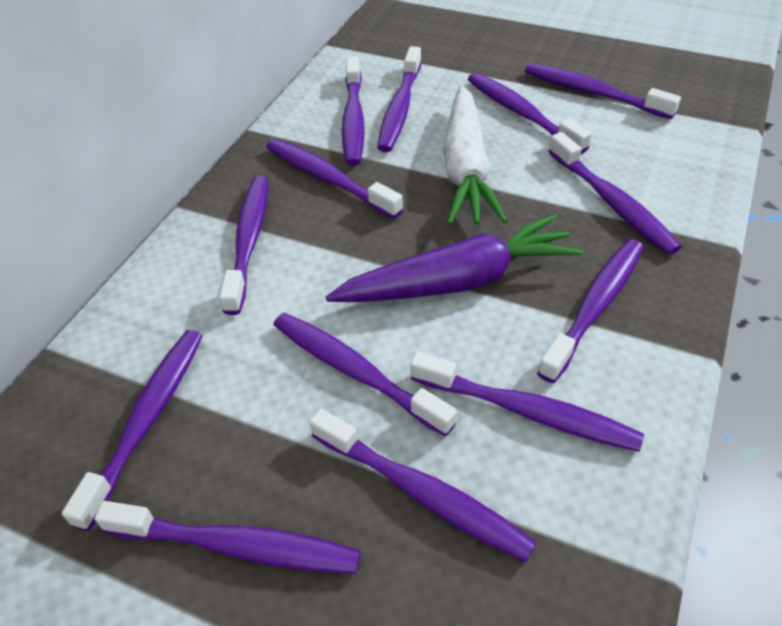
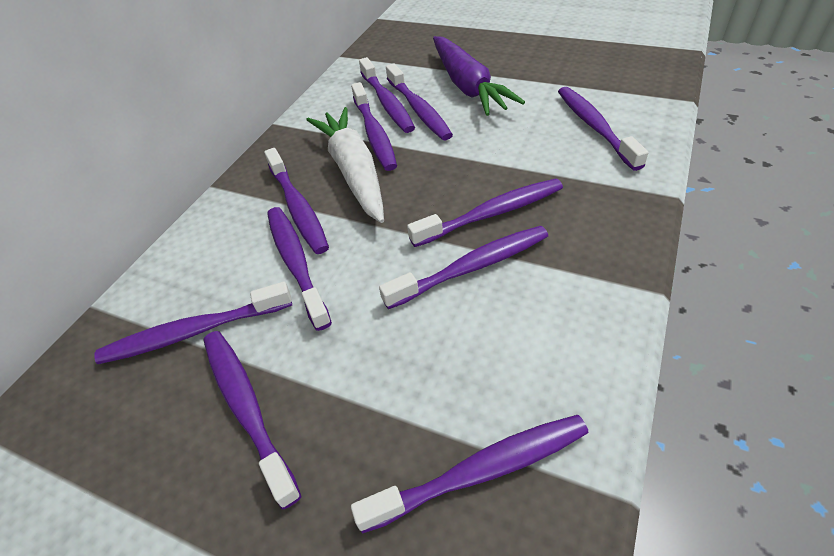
purple toothbrush: 13 -> 11

